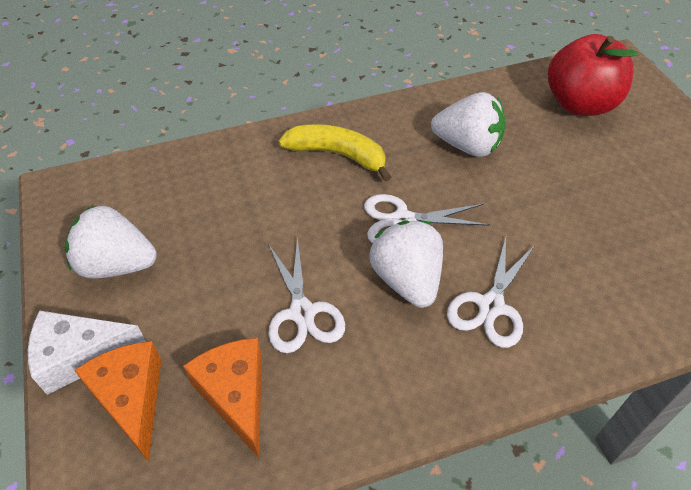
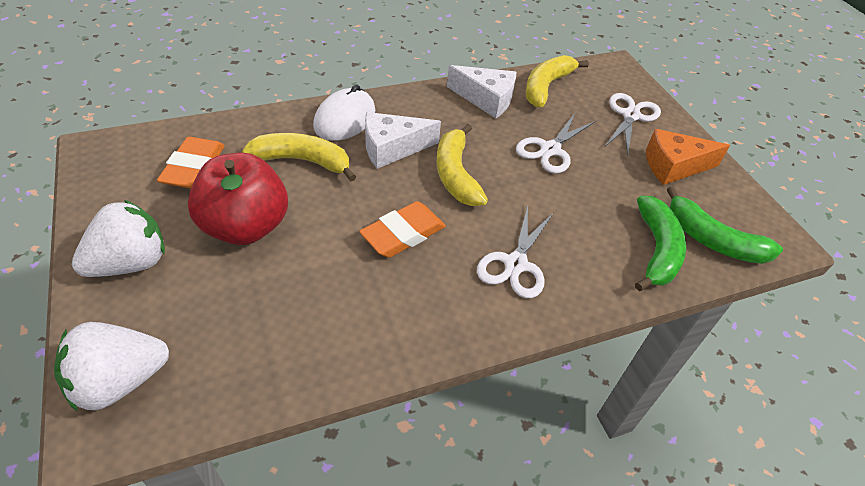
green banana: 0 -> 2
orange cheese: 2 -> 1
orange eraser: 0 -> 2
white cheese: 1 -> 2
white mouse: 0 -> 1
white strawberry: 3 -> 2
yellow banana: 1 -> 3

